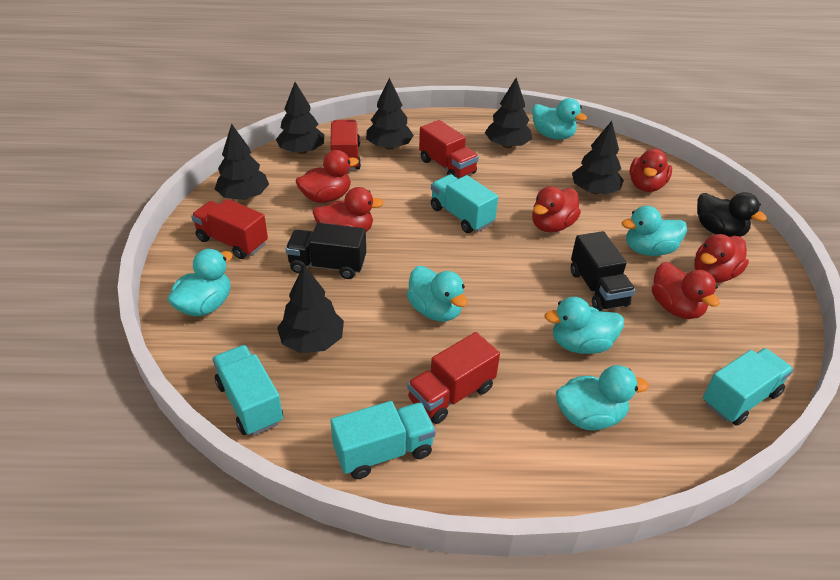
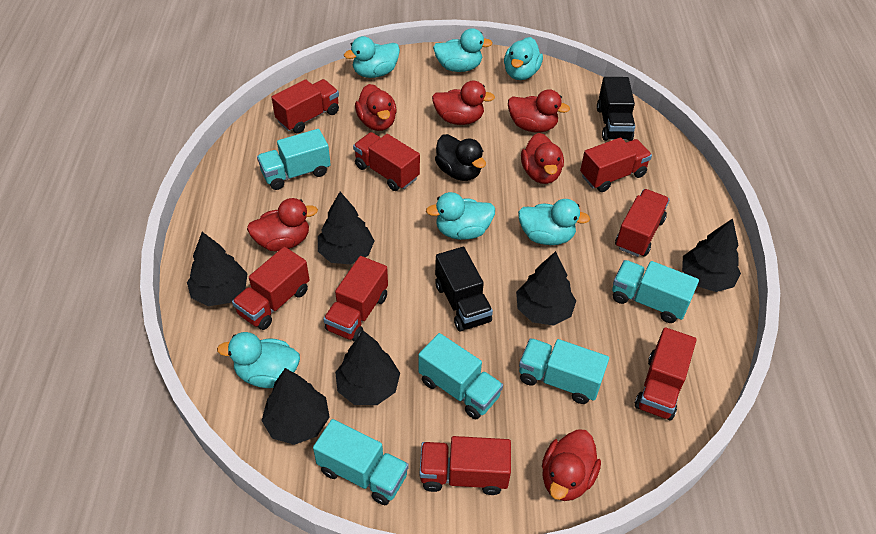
red truck: 4 -> 8
turquoise truck: 4 -> 5

